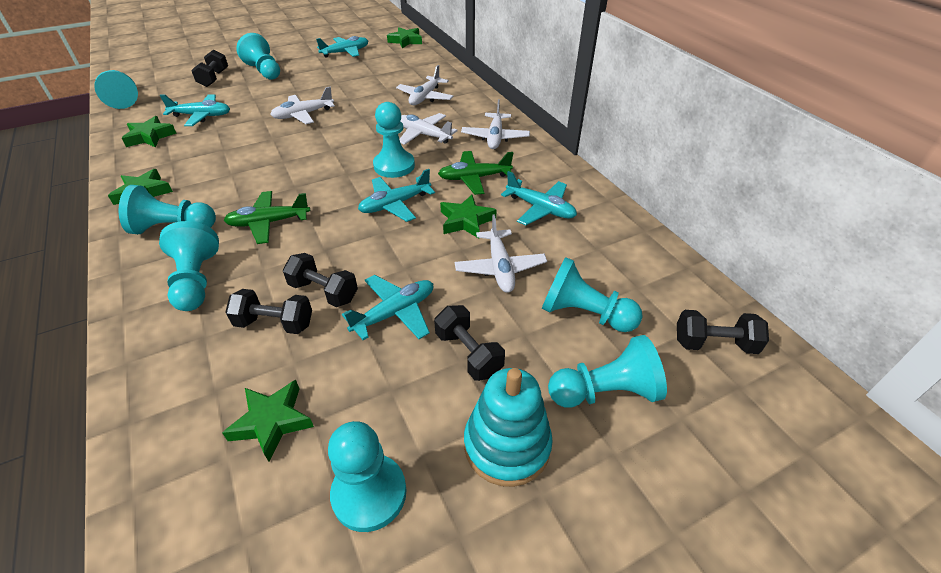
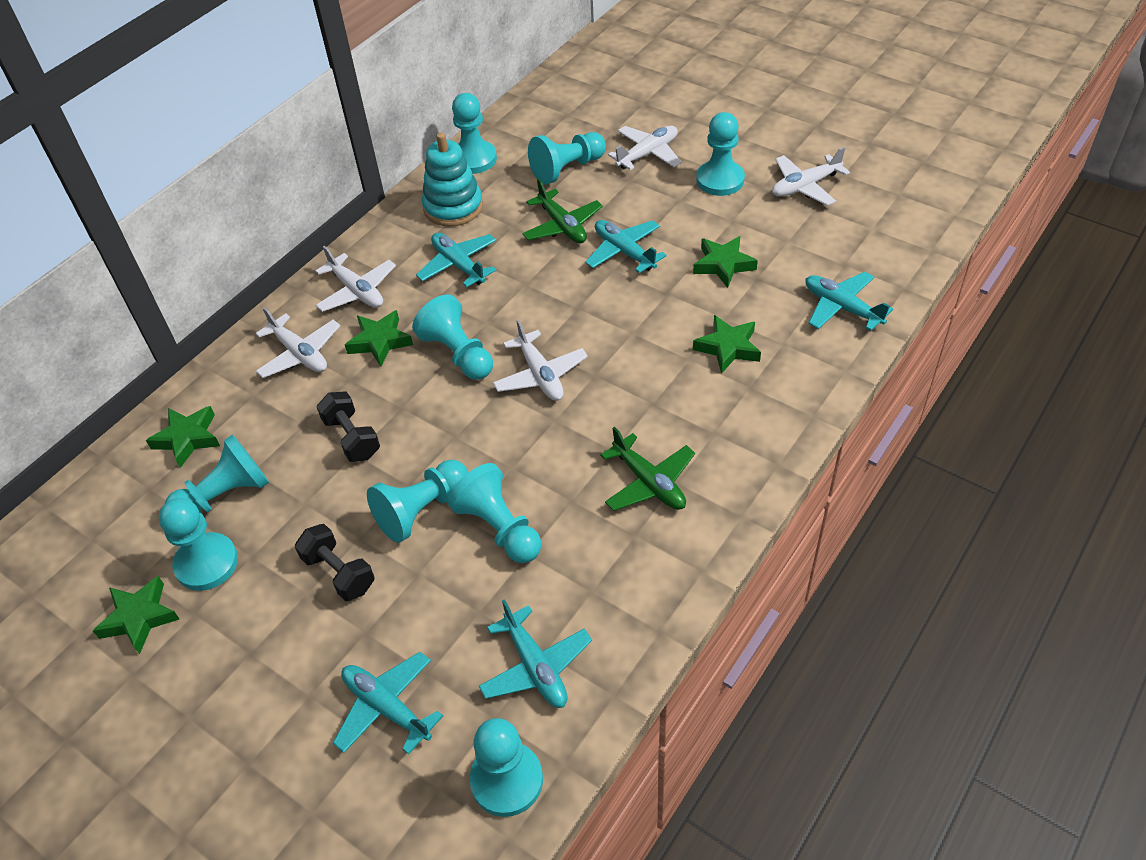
black dumbbell: 5 -> 2
turquoise pawn: 8 -> 9

